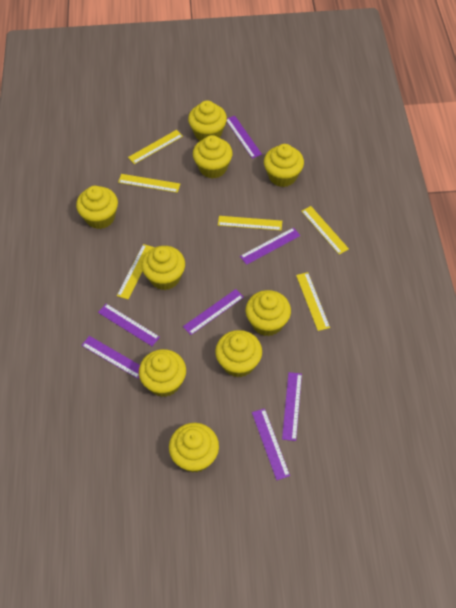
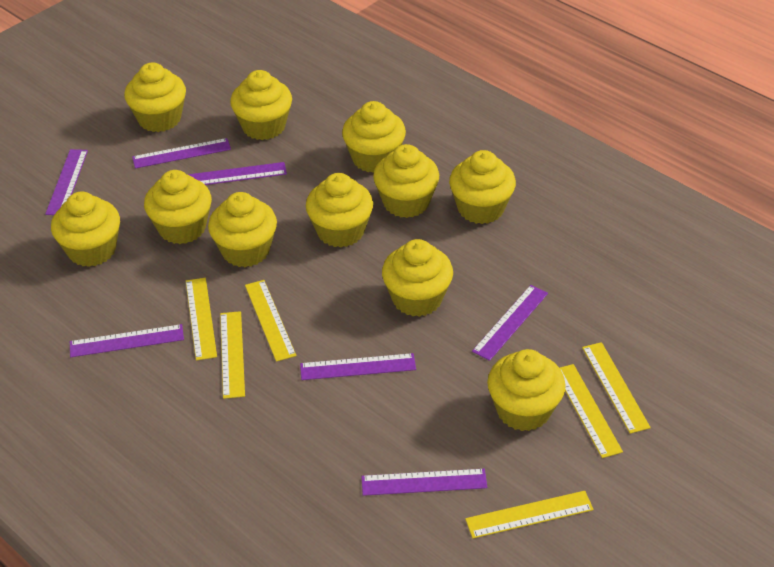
yellow cupcake: 9 -> 11

